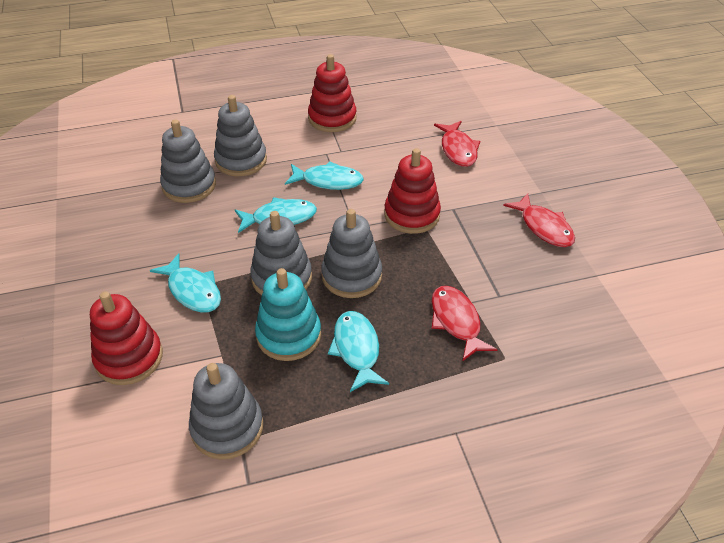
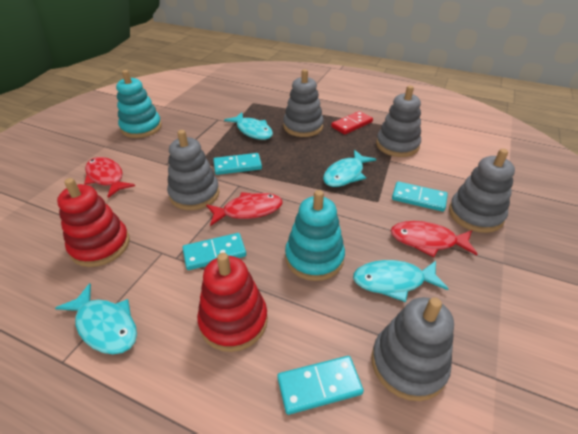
red domino: 0 -> 1
red stacking toy: 3 -> 2
turquoise domino: 0 -> 4
turquoise stacking toy: 1 -> 2

